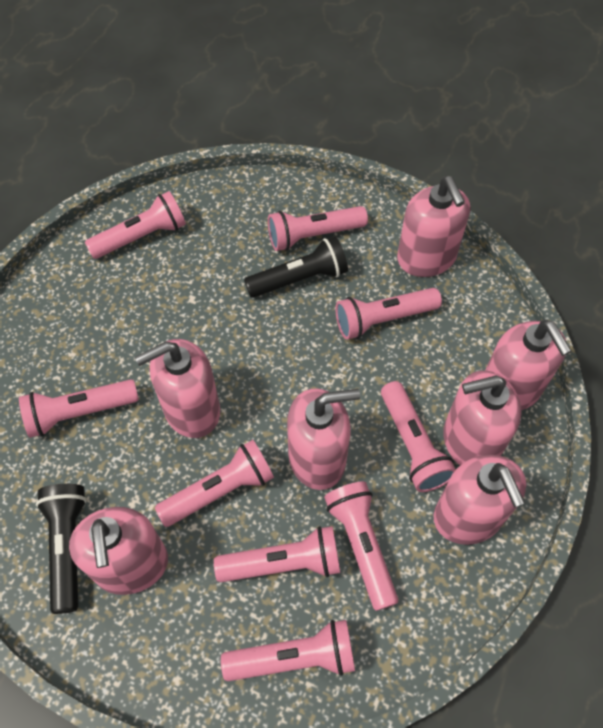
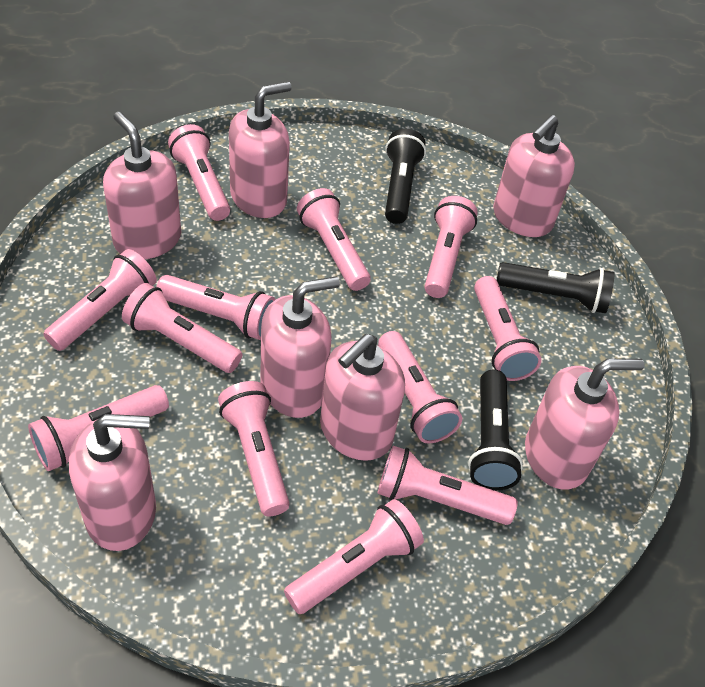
black flashlight: 2 -> 3
pink flashlight: 9 -> 12

